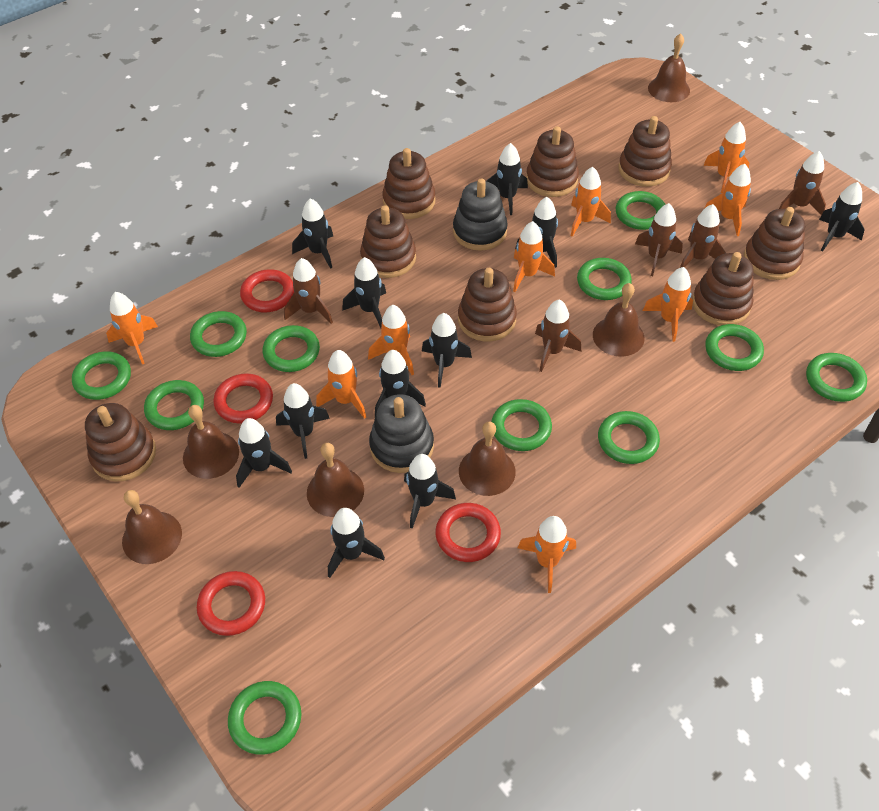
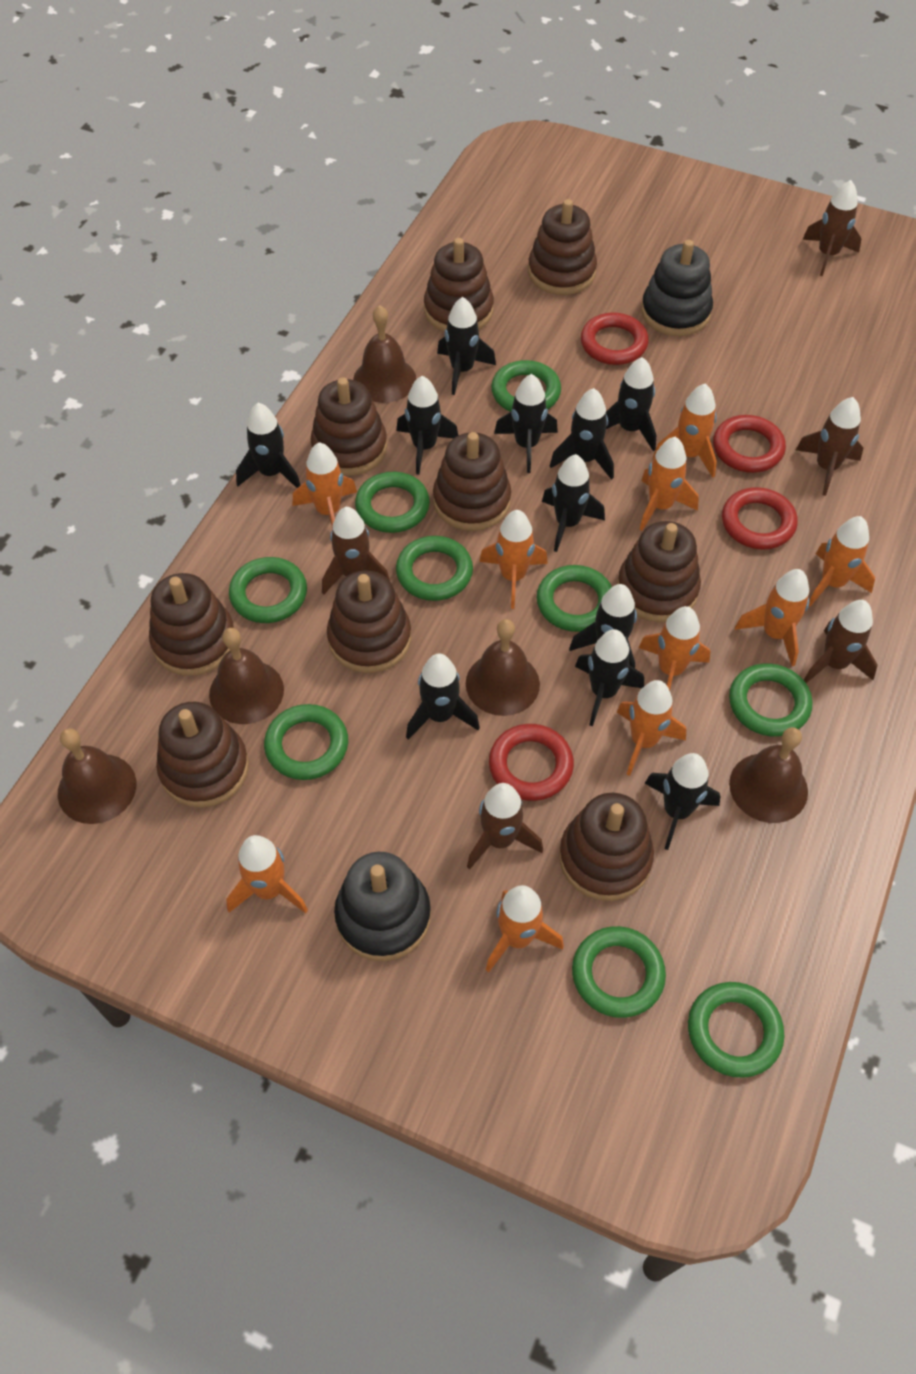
brown bell: 6 -> 5
brown stacking toy: 8 -> 9
green ring: 11 -> 9
orange rocket: 9 -> 10

